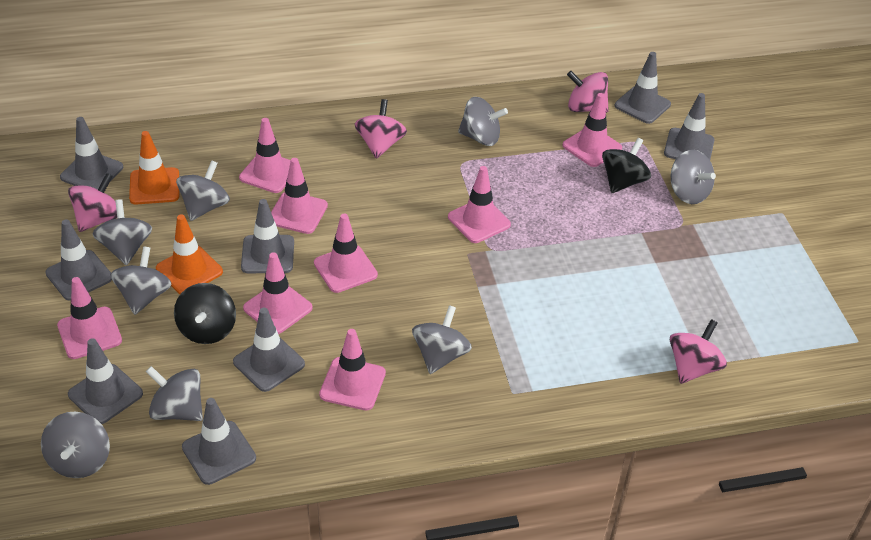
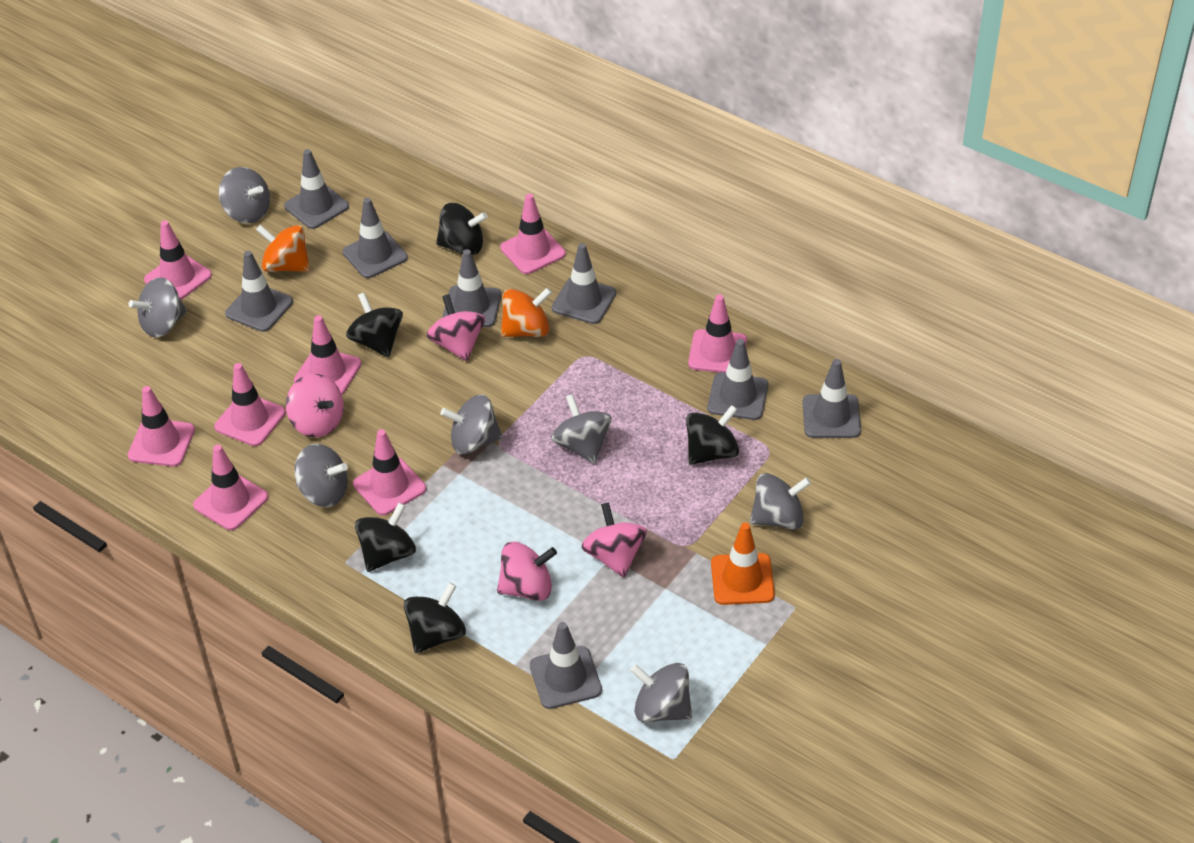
black spinning top: 2 -> 5
grey spinning top: 8 -> 7
orange spinning top: 0 -> 2
orange traffic cone: 2 -> 1

